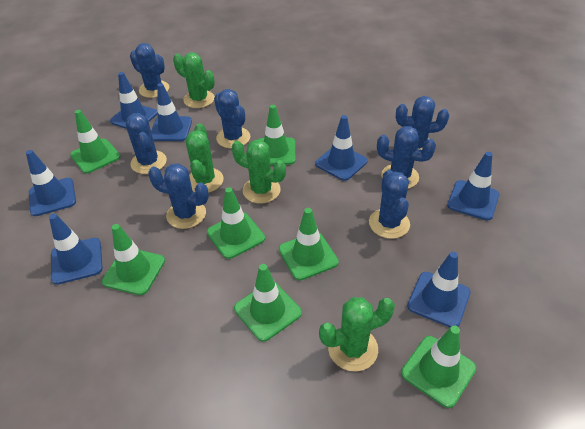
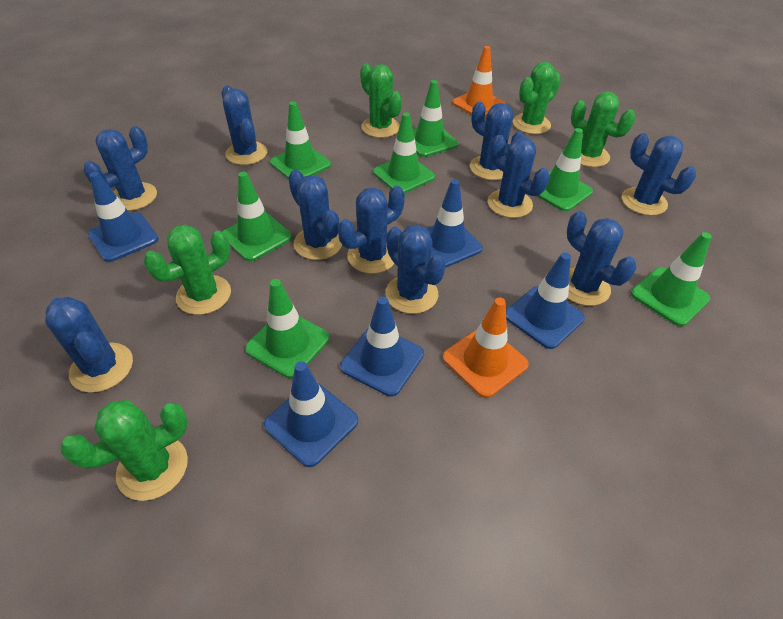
blue cactus: 7 -> 10
blue traffic cone: 7 -> 5
green cactus: 4 -> 5
orange traffic cone: 0 -> 2

